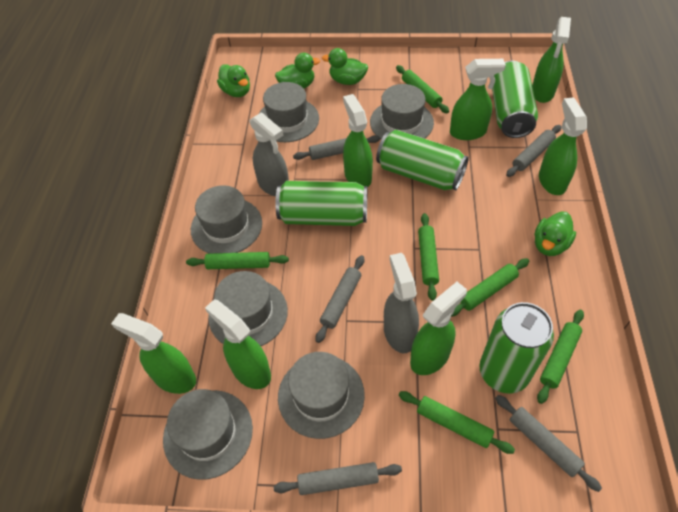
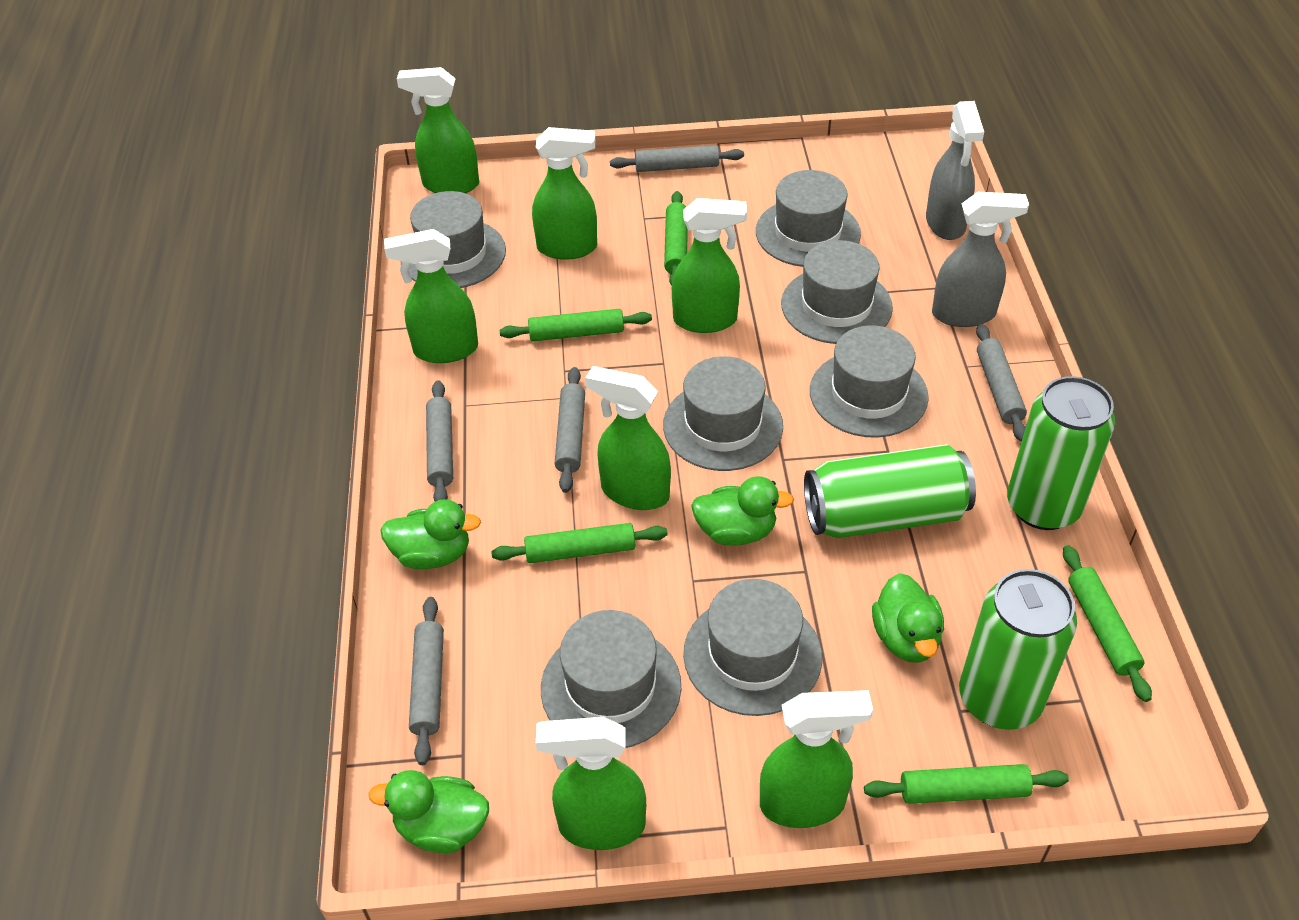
green can: 4 -> 3
green rolling pin: 6 -> 5
grey hat: 6 -> 7

